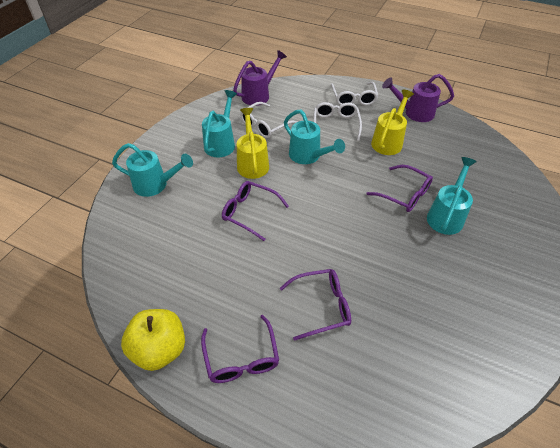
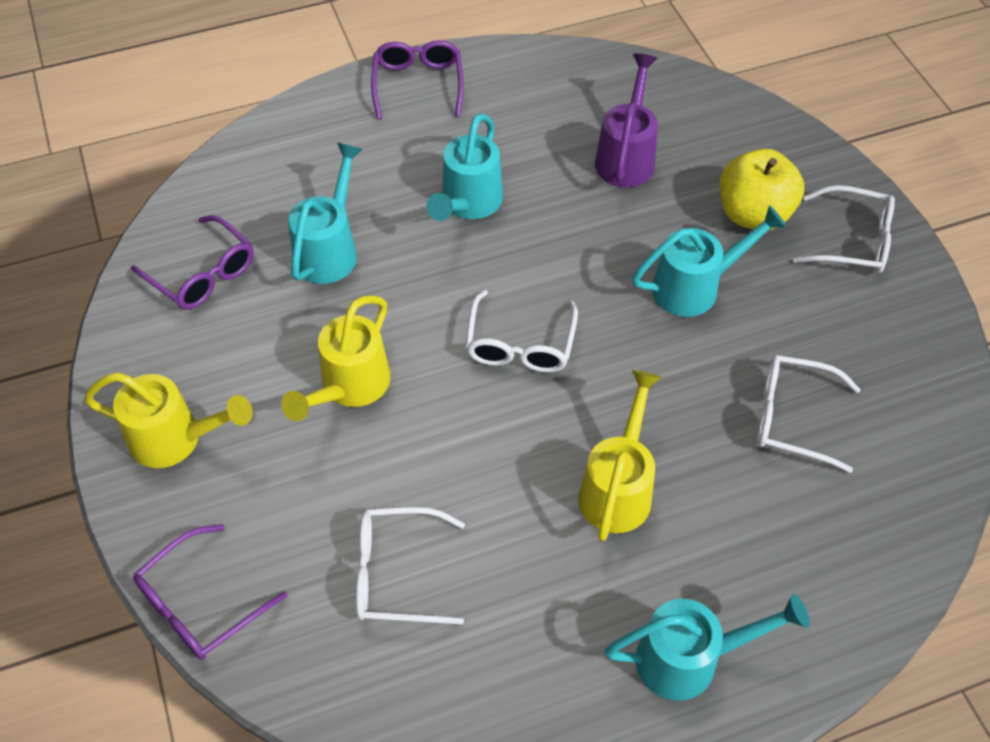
purple glasses: 4 -> 3
purple watering can: 2 -> 1
white glasses: 3 -> 4
yellow watering can: 2 -> 3

